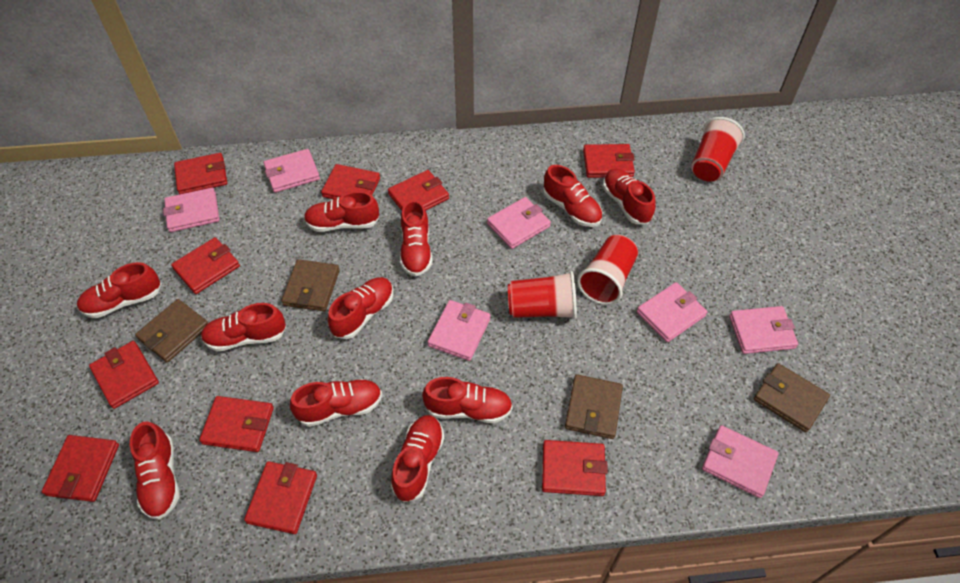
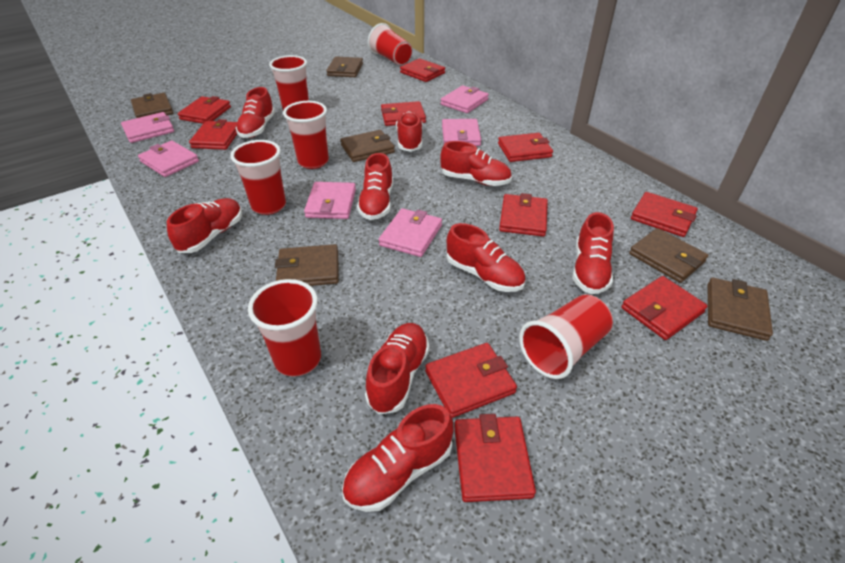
brown wallet: 4 -> 6
pink wallet: 7 -> 6
red cup: 3 -> 6
red shoe: 11 -> 9

